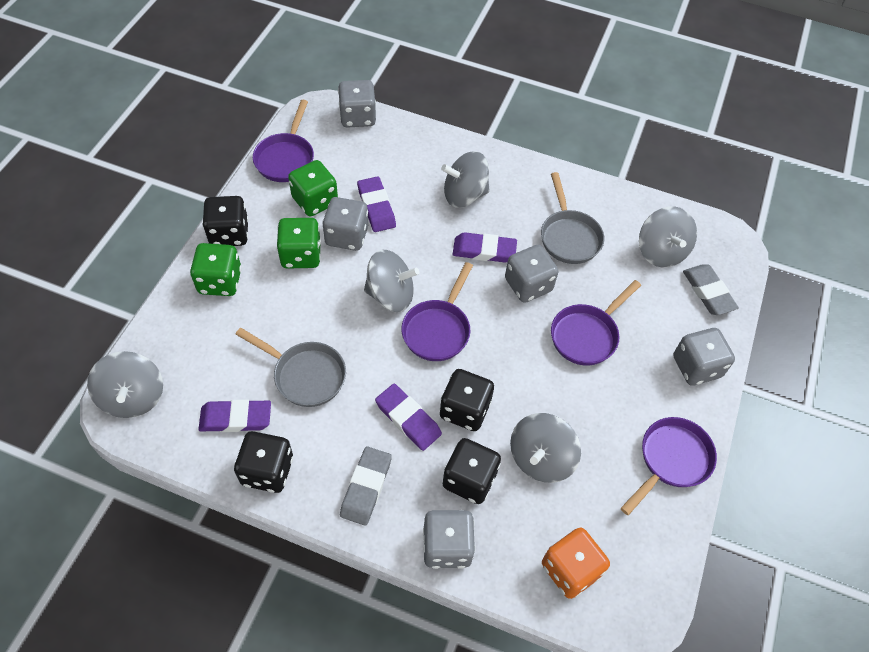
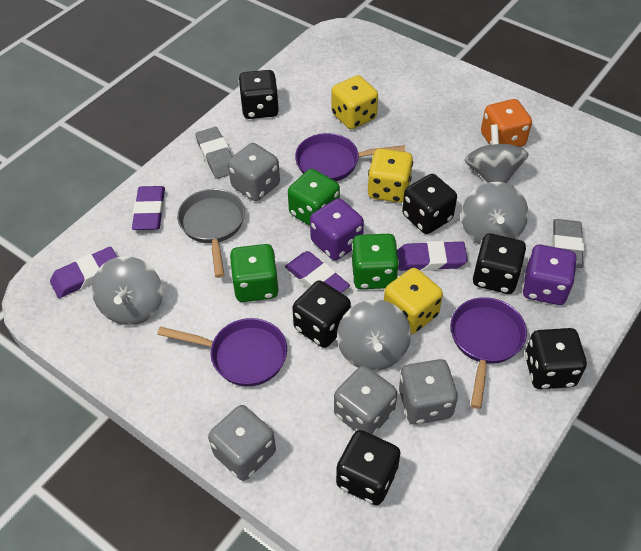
black dice: 4 -> 6
grey dice: 5 -> 4
grey pan: 2 -> 1
grey spinning top: 5 -> 4
purple dice: 0 -> 2
purple pan: 4 -> 3
yellow dice: 0 -> 3

